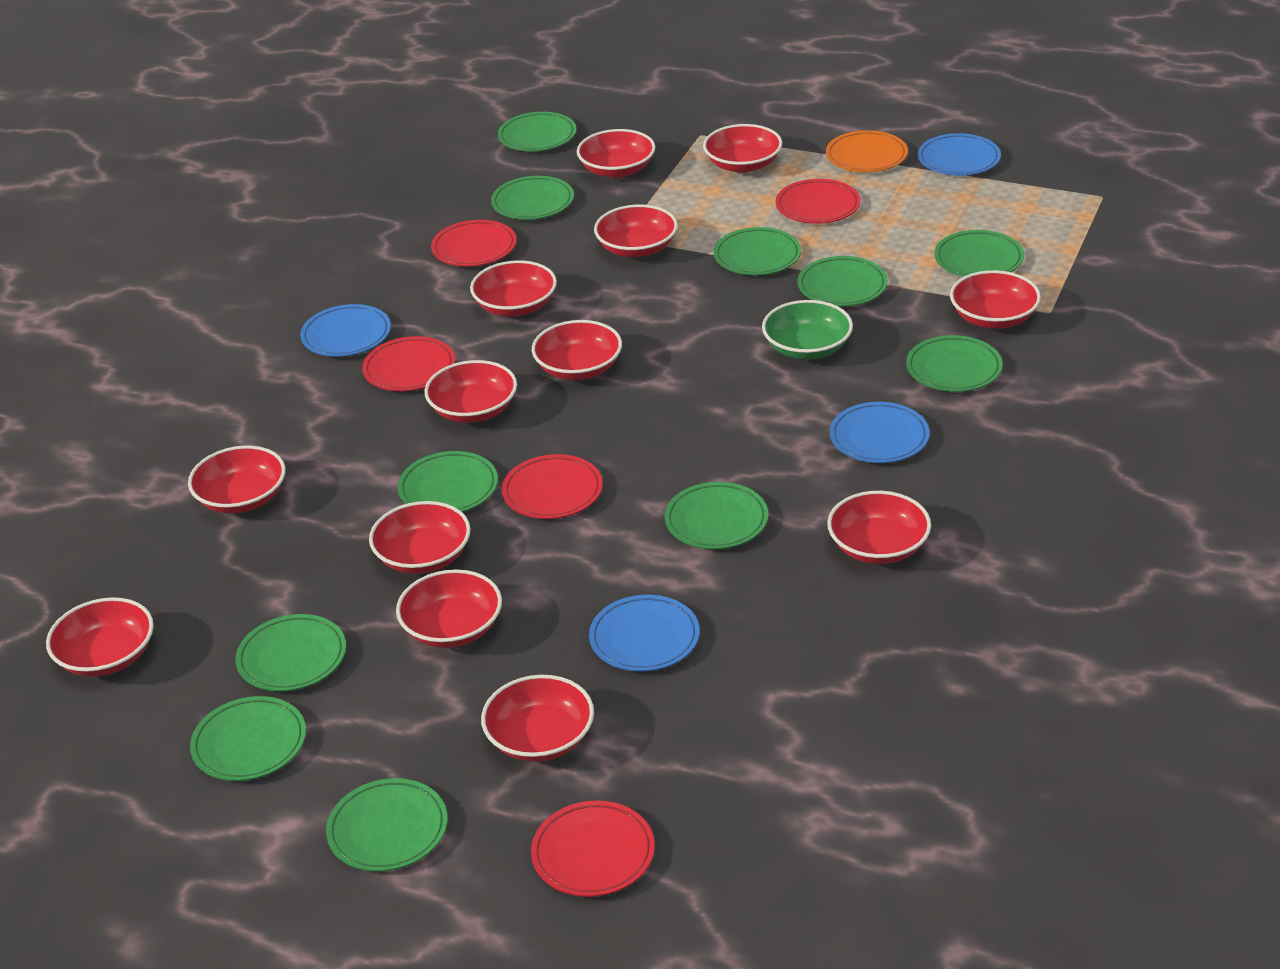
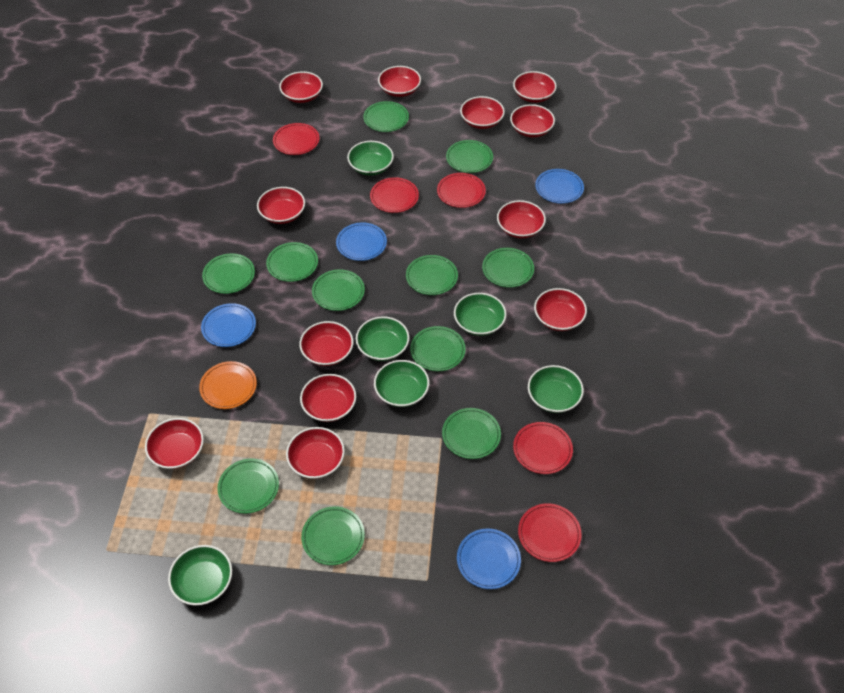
green bowl: 1 -> 6
red bowl: 13 -> 12

